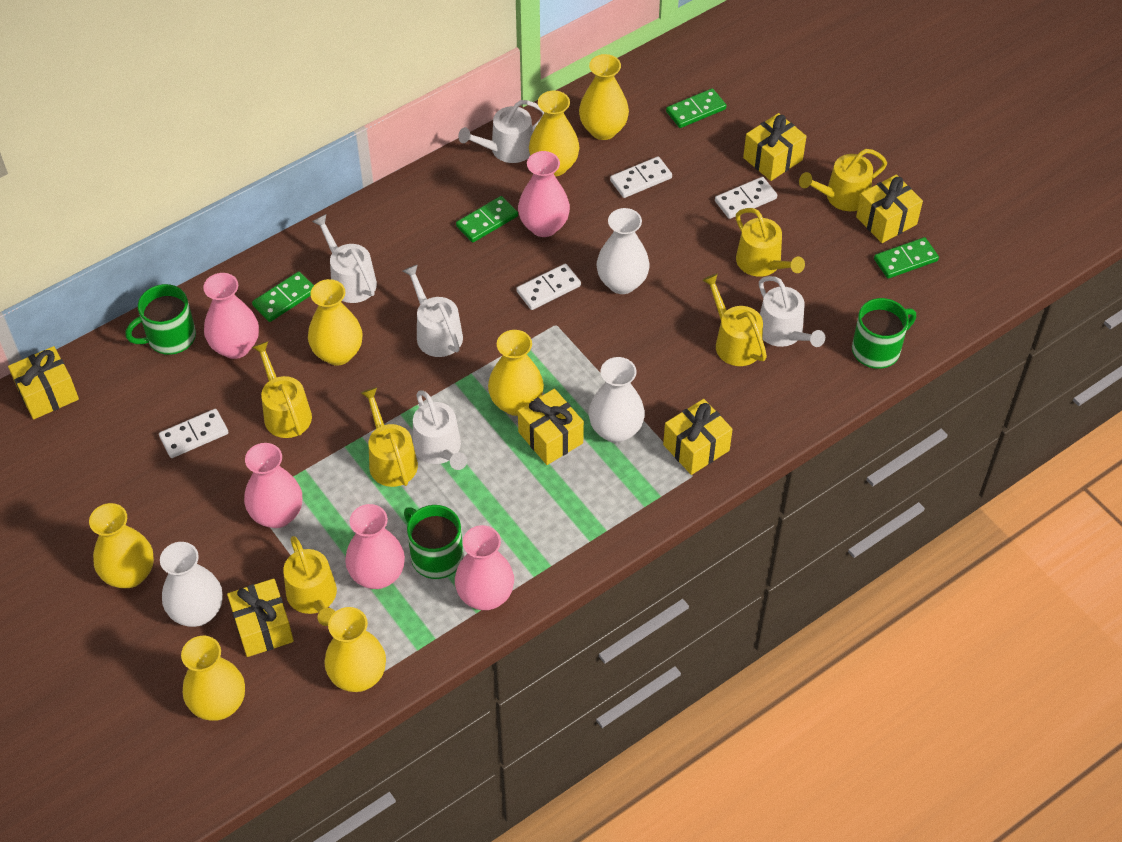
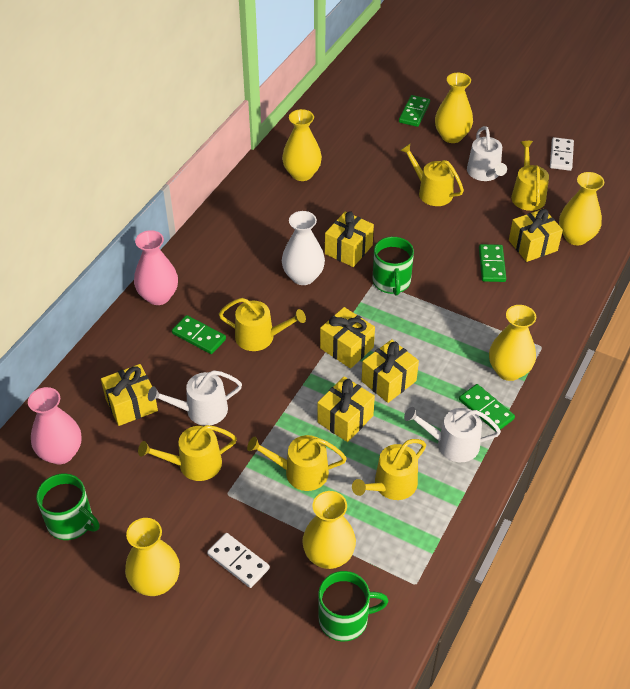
pink vase: 5 -> 2
white domino: 4 -> 2
white vase: 3 -> 1
white watering can: 5 -> 3
yellow vase: 7 -> 6

